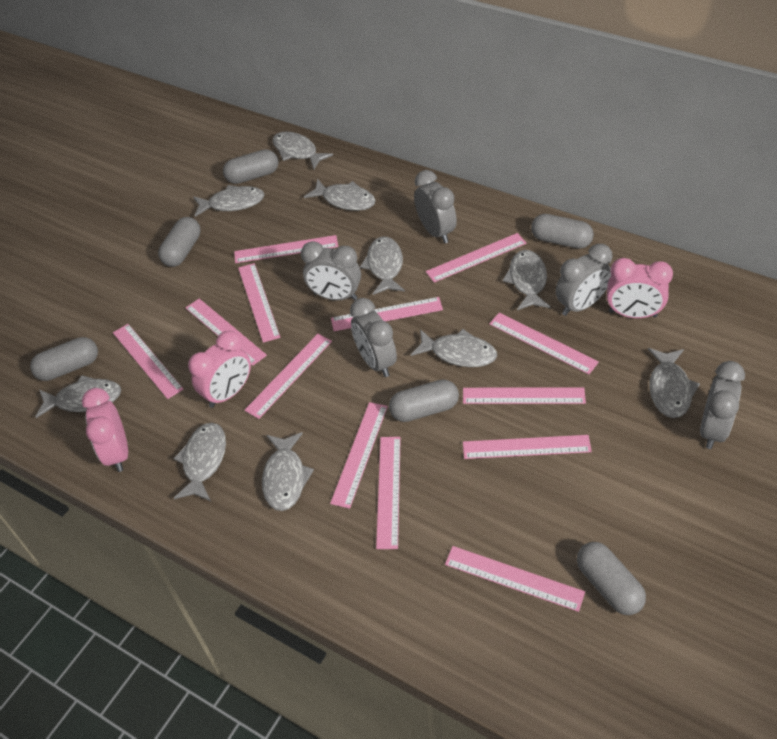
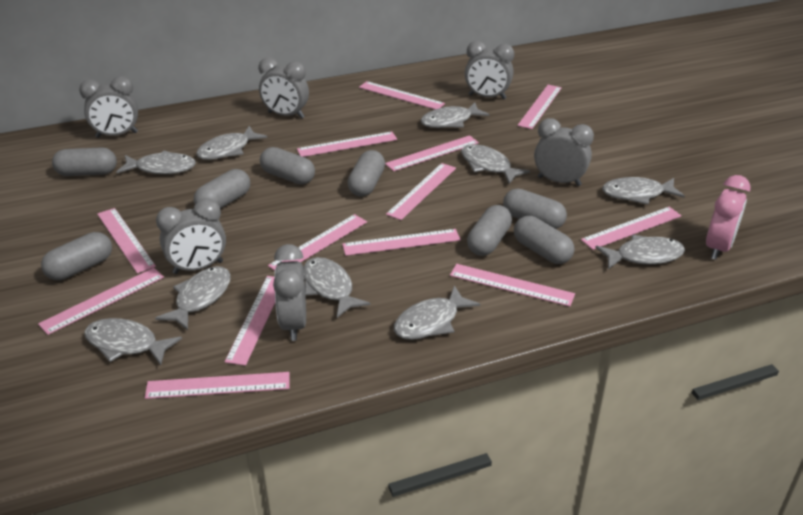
grey capsule: 6 -> 8
grey clock: 5 -> 6
pink clock: 3 -> 1

